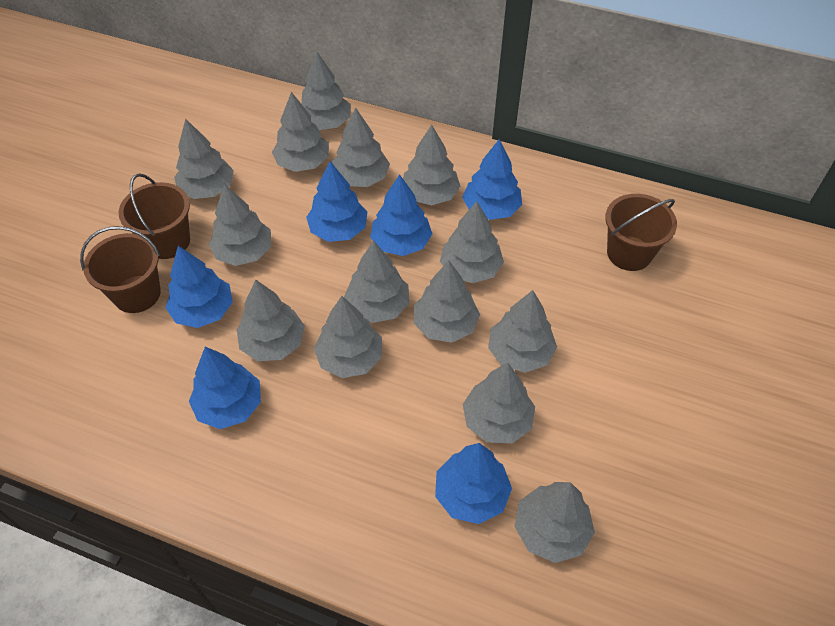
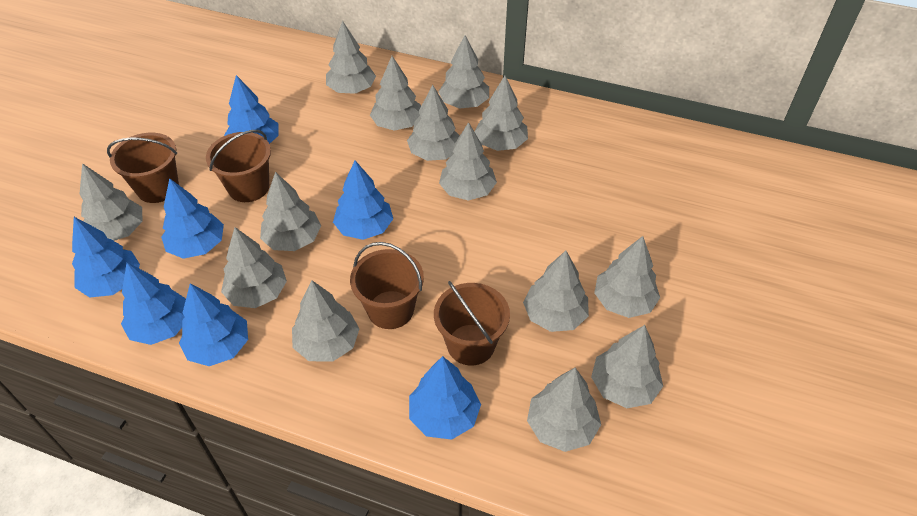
blue tree: 6 -> 7
brown bucket: 3 -> 4

